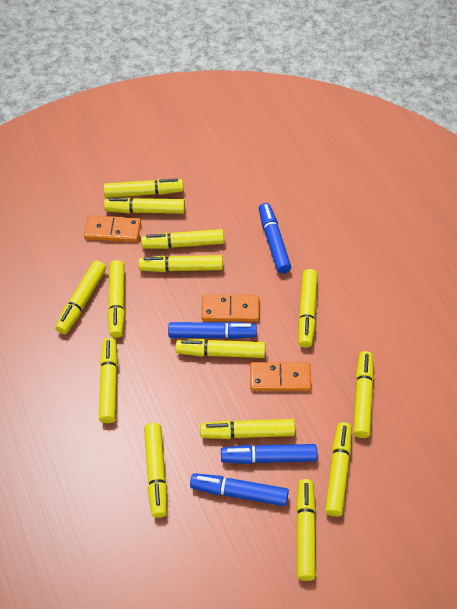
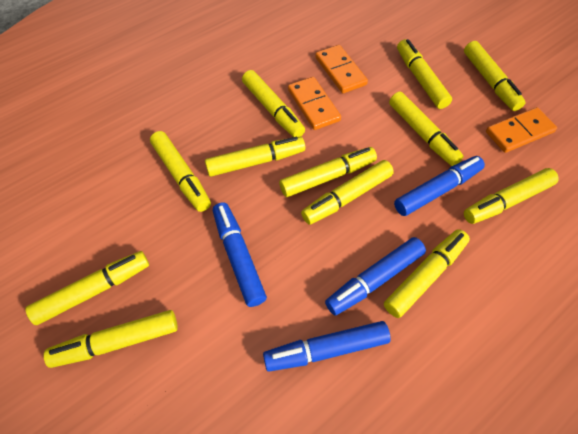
yellow marker: 14 -> 12

